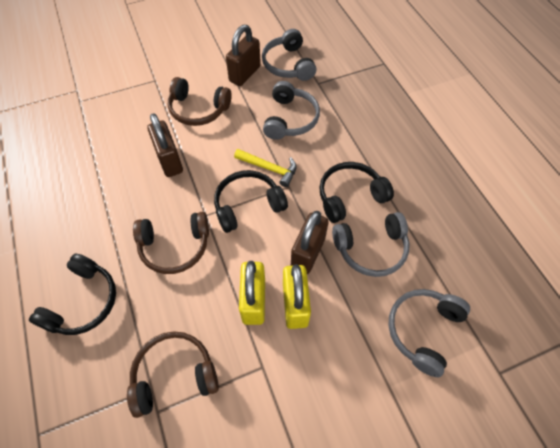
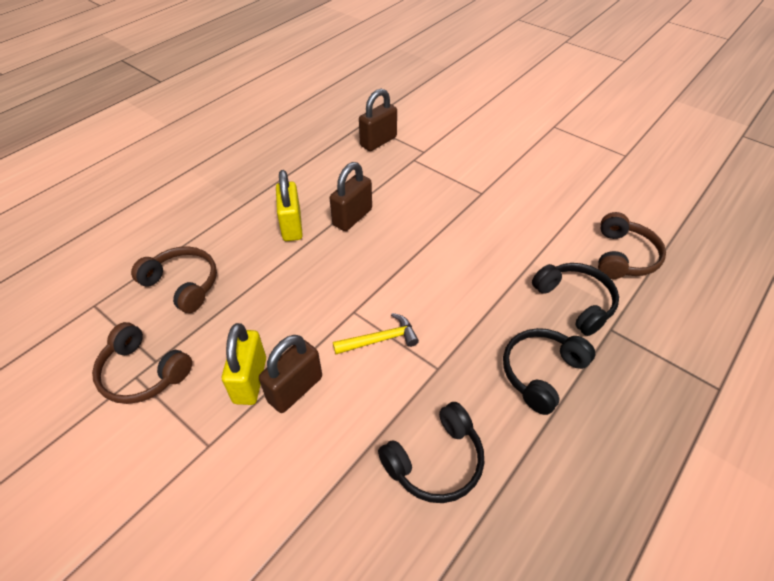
grey headphones: 4 -> 0

